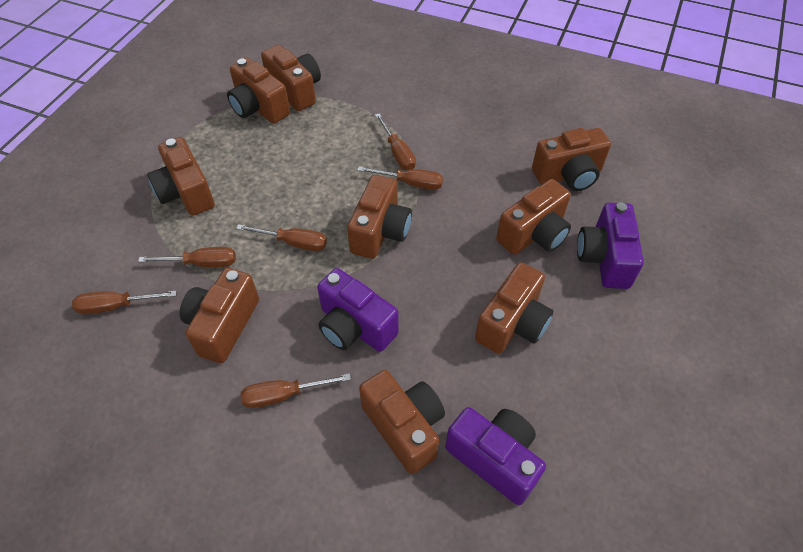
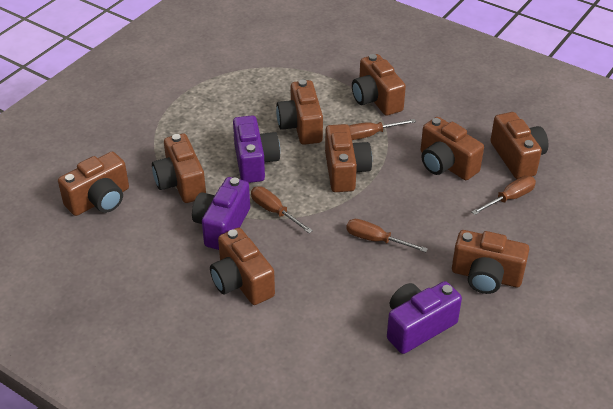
brown screwdriver: 6 -> 4

